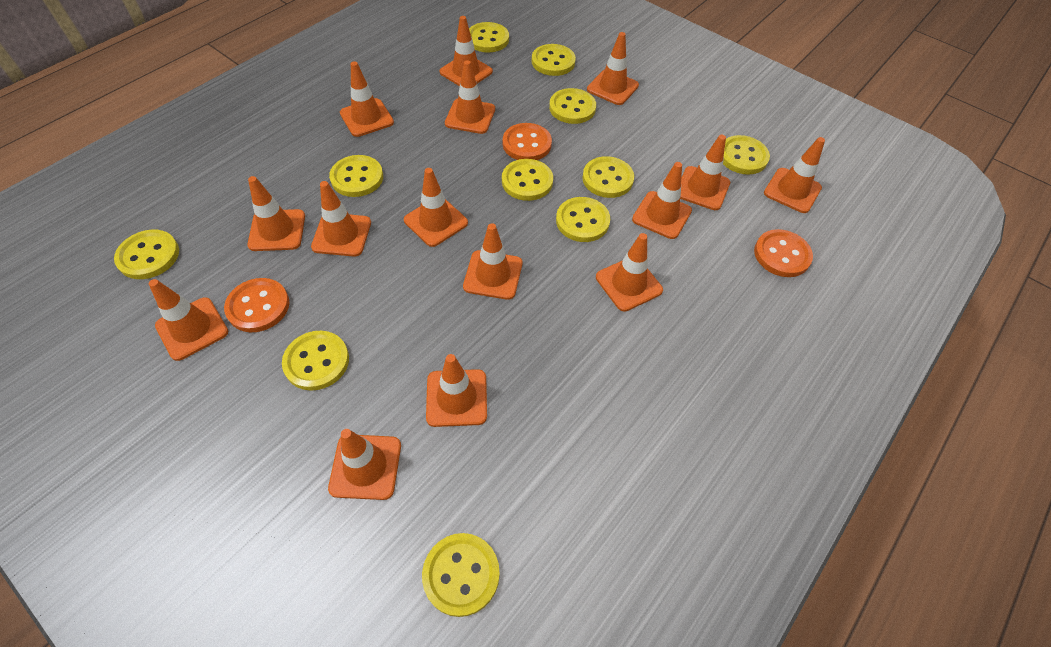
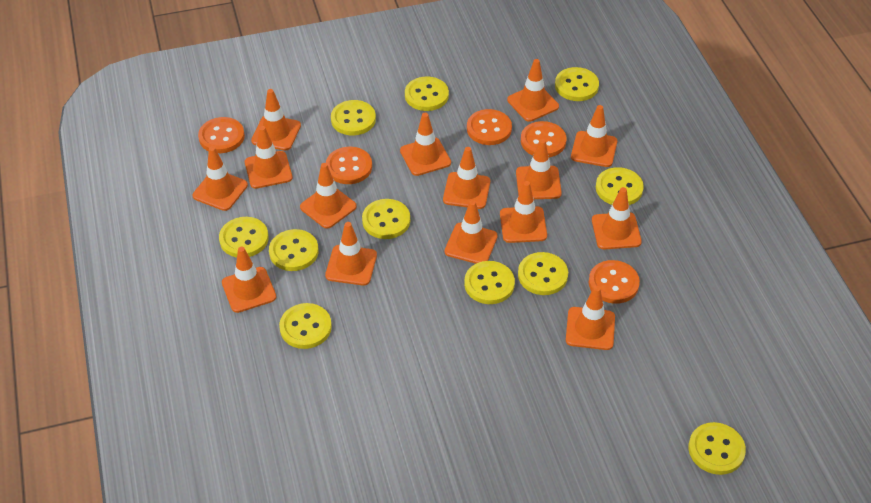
orange button: 3 -> 5

